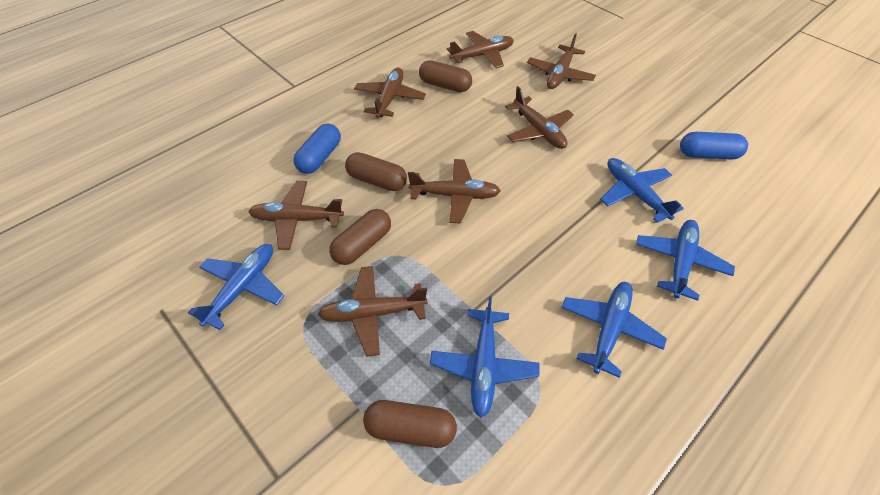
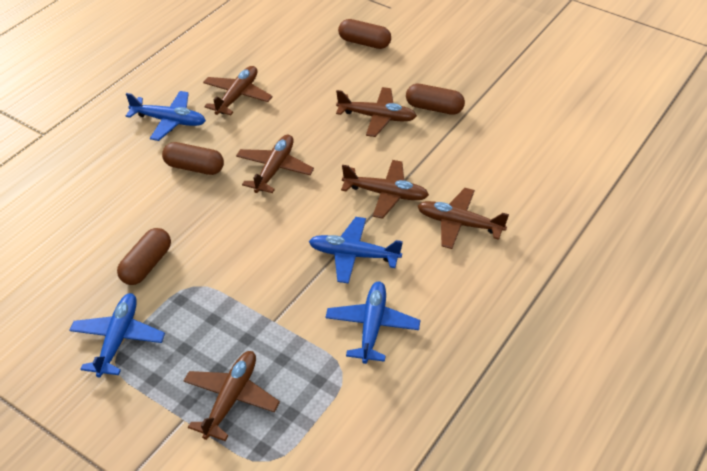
blue capsule: 2 -> 0
blue plane: 5 -> 4
brown plane: 7 -> 6

